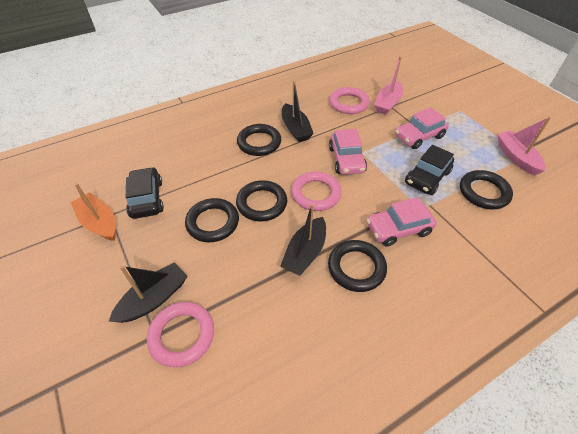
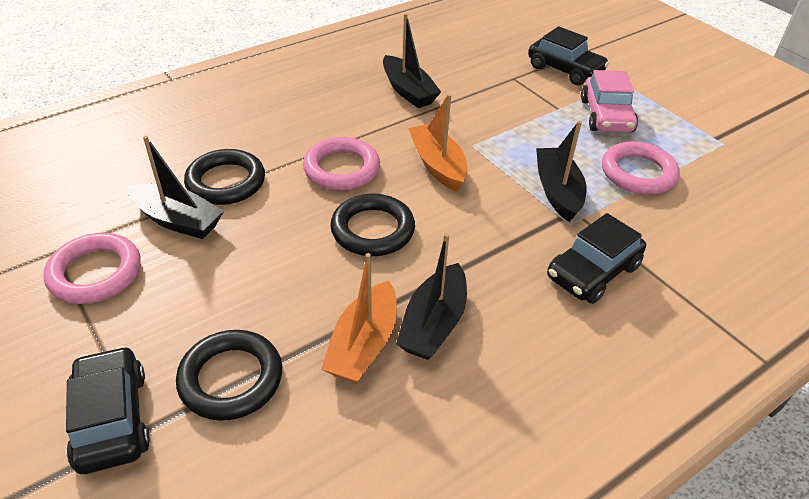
black boat: 3 -> 4
black car: 2 -> 3
black ring: 5 -> 3
orange boat: 1 -> 2
pink boat: 2 -> 0
pink car: 3 -> 1

